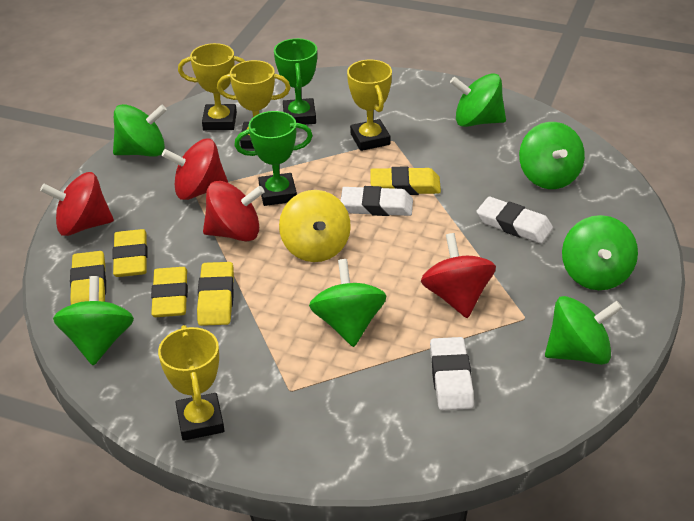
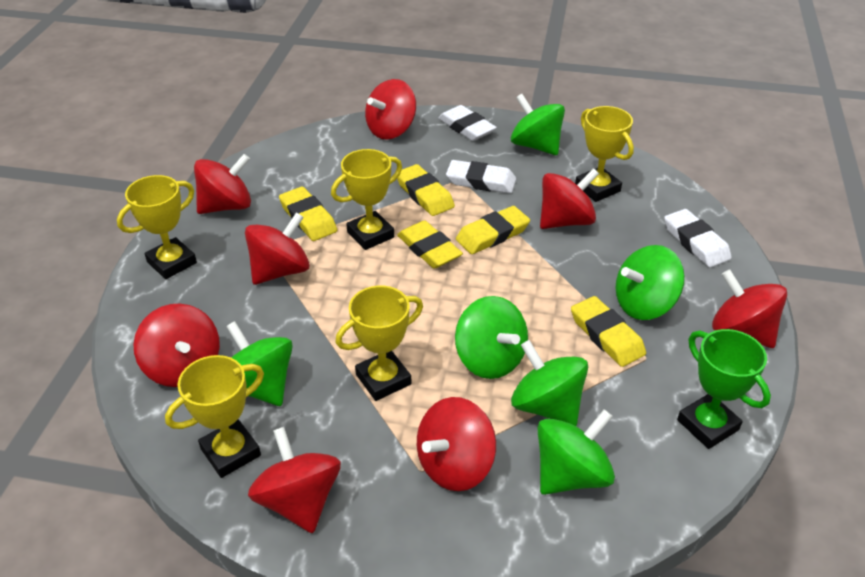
green spinning top: 7 -> 6
green trophy: 2 -> 1
red spinning top: 4 -> 8
yellow spinning top: 1 -> 0
yellow trophy: 4 -> 5

